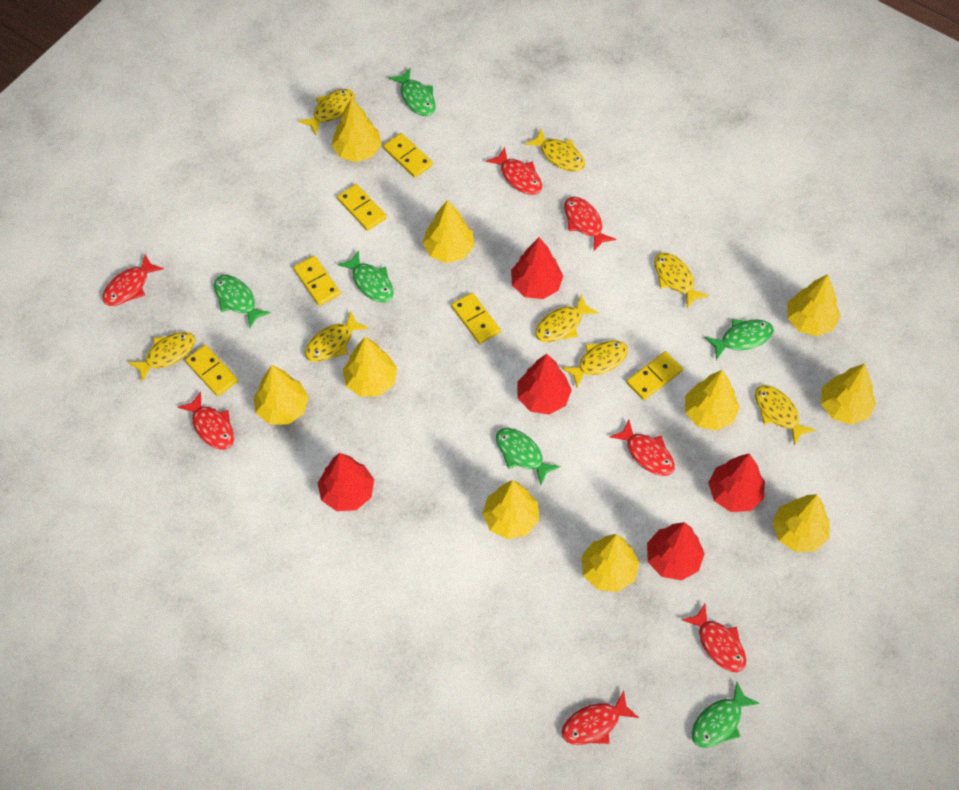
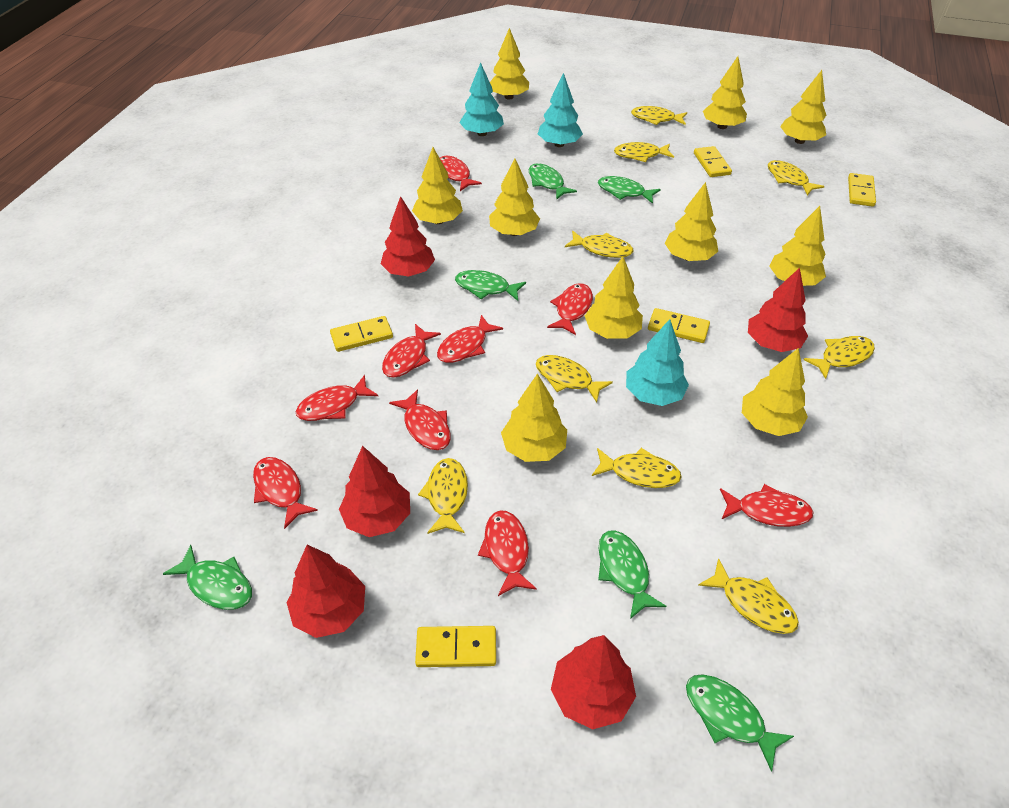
red fish: 7 -> 9
turquoise tree: 0 -> 3
yellow domino: 6 -> 5
yellow fish: 8 -> 9

